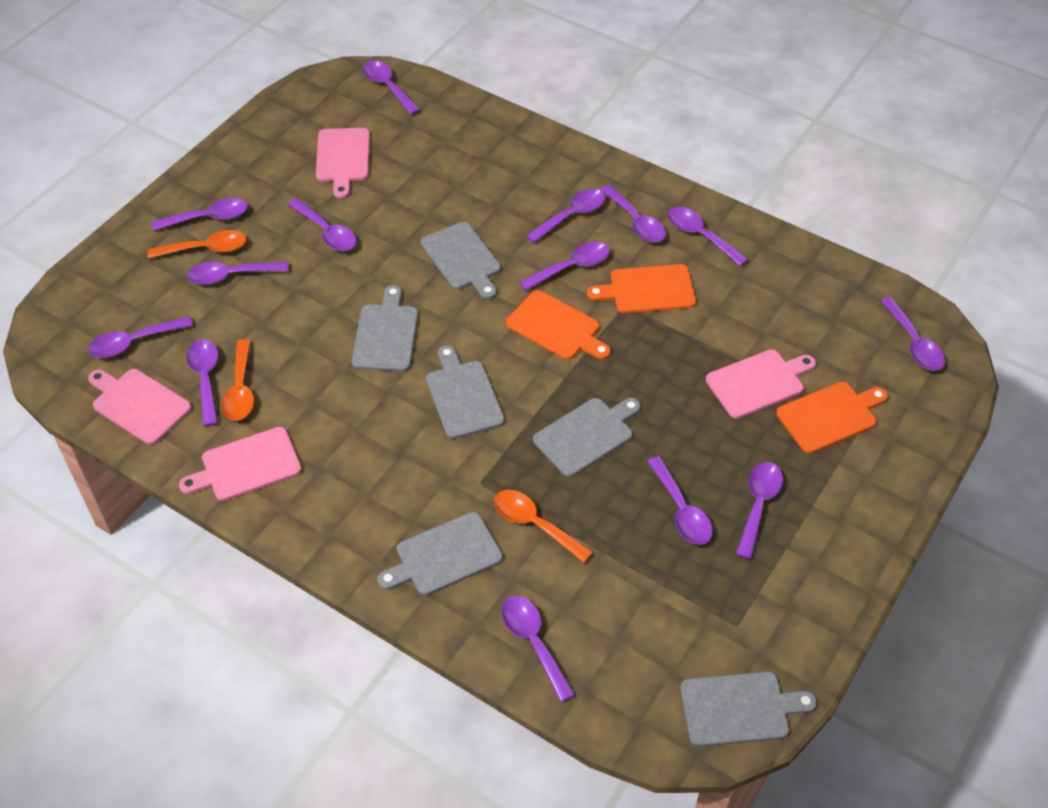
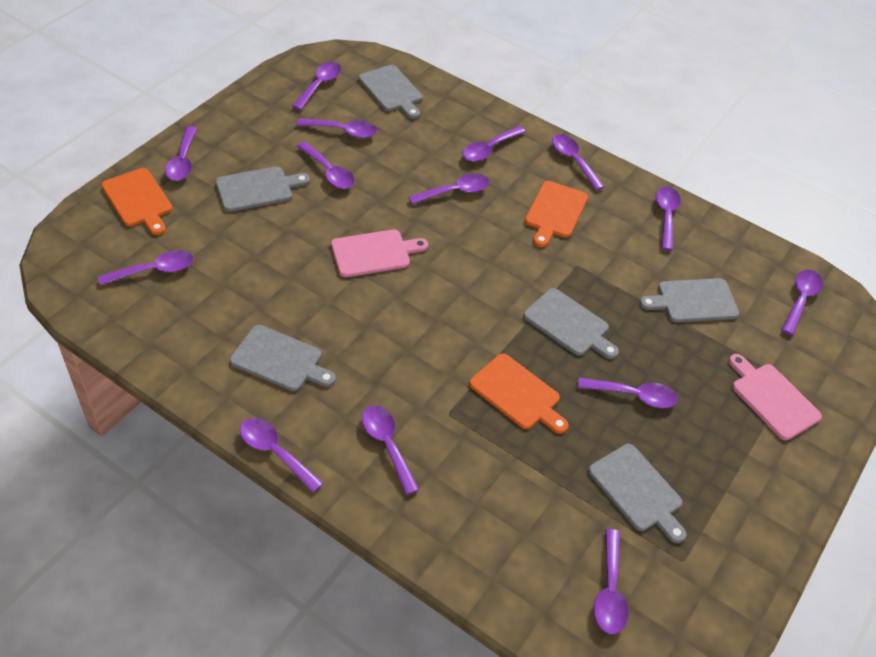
orange spoon: 3 -> 0
pink cutting board: 4 -> 2

